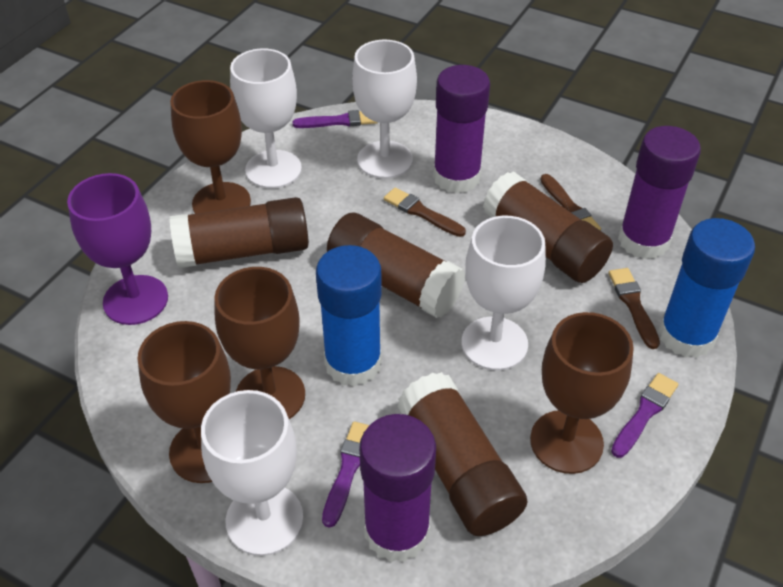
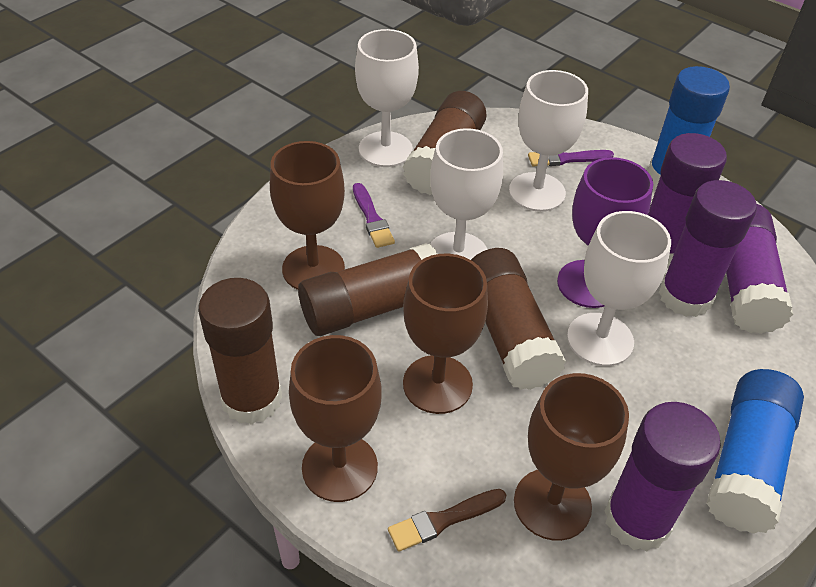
brown brush: 3 -> 1
purple brush: 3 -> 2
purple glue stick: 3 -> 4

